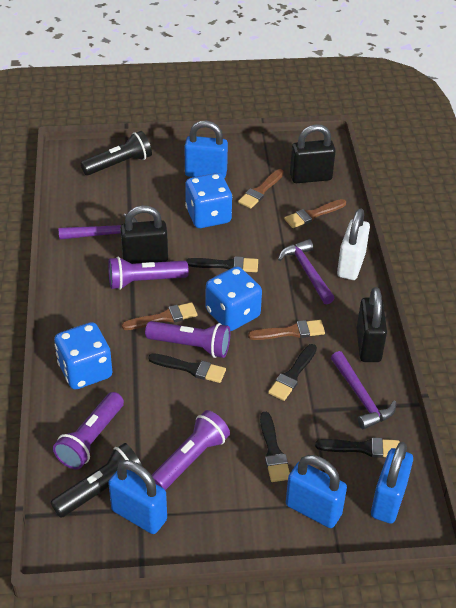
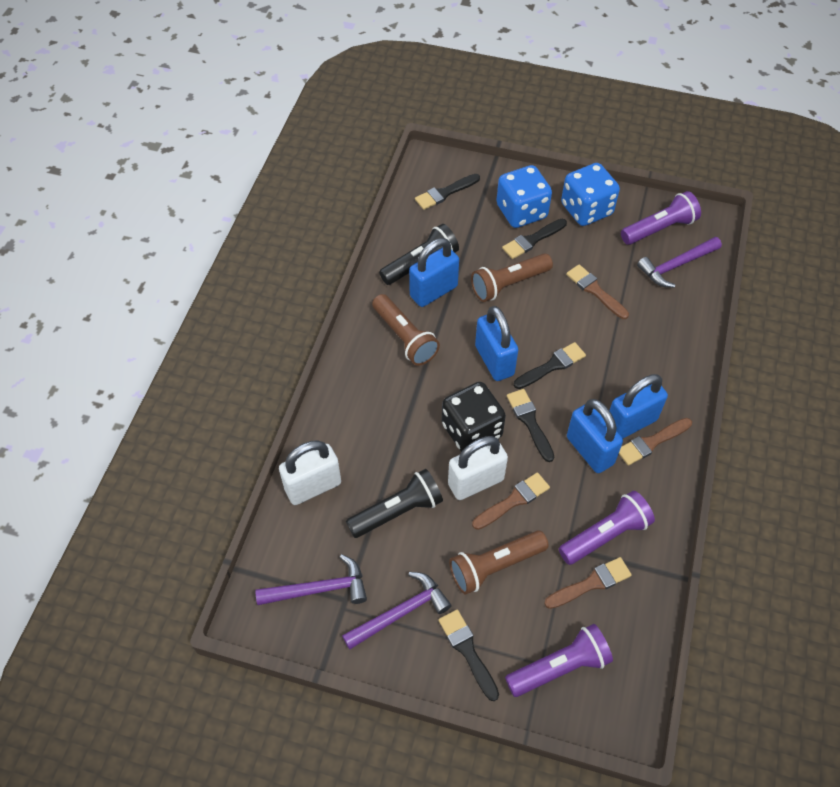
black dice: 0 -> 1
black padlock: 3 -> 0
blue dice: 3 -> 2
brown flashlight: 0 -> 3
purple flashlight: 4 -> 3
white padlock: 1 -> 2

